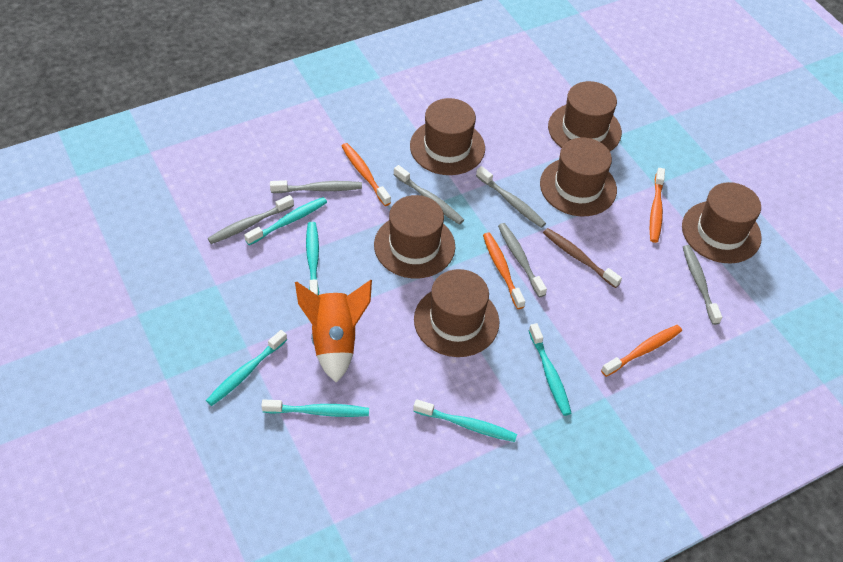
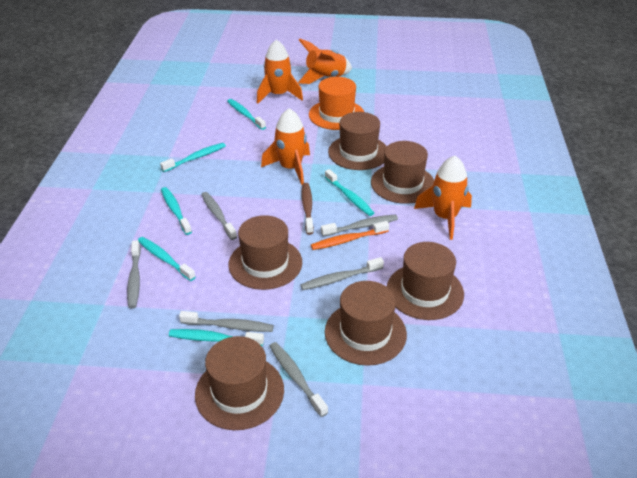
orange hat: 0 -> 1
orange rocket: 1 -> 4
orange toothbrush: 4 -> 1

